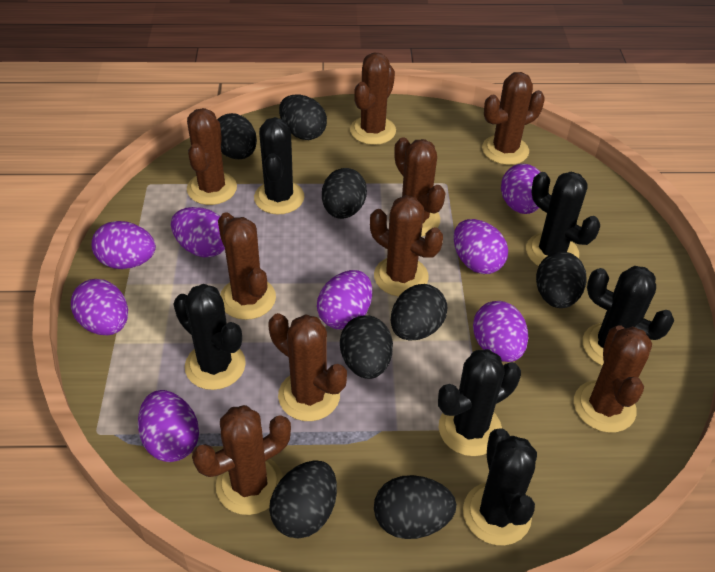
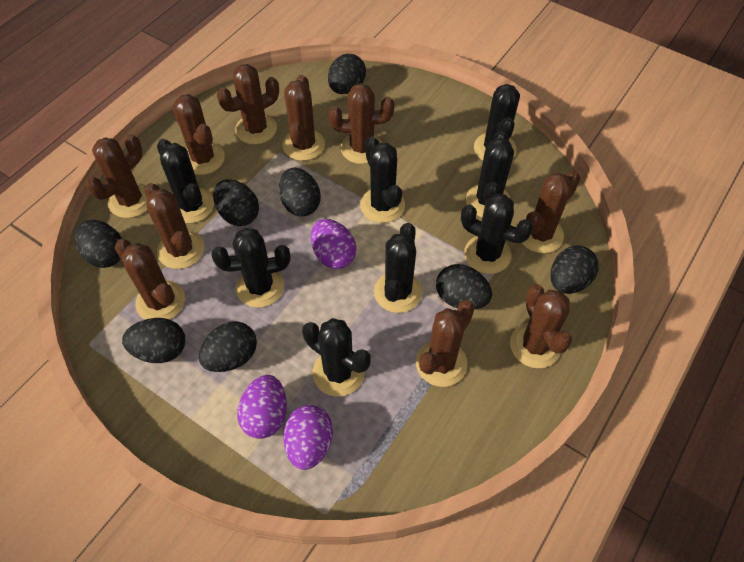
black cactus: 6 -> 8
brown cactus: 9 -> 10
purple egg: 8 -> 3

